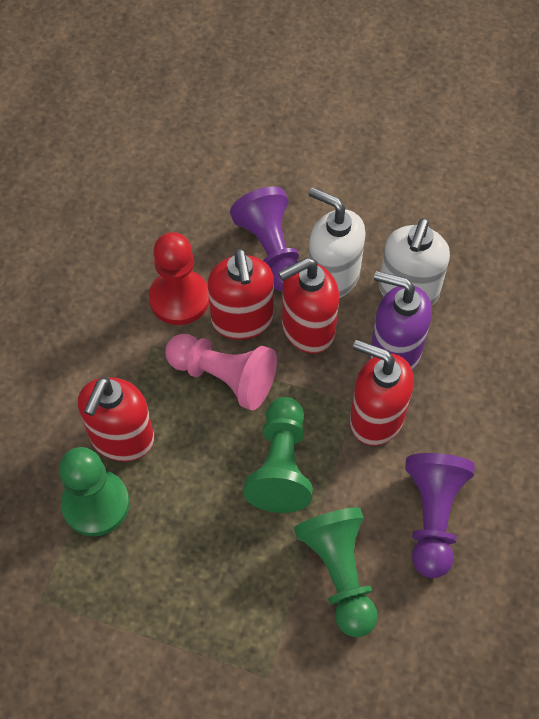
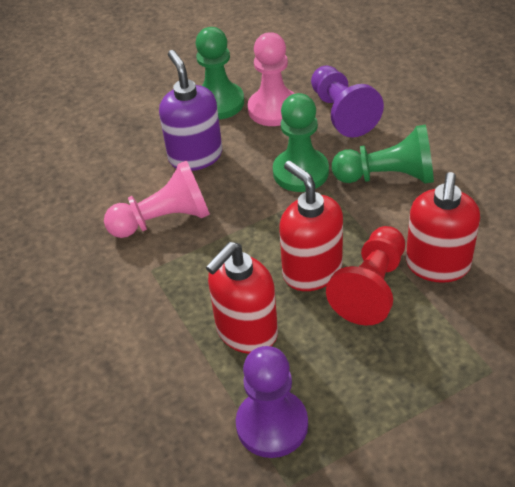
pink pawn: 1 -> 2
red soap dispenser: 4 -> 3
white soap dispenser: 2 -> 0

